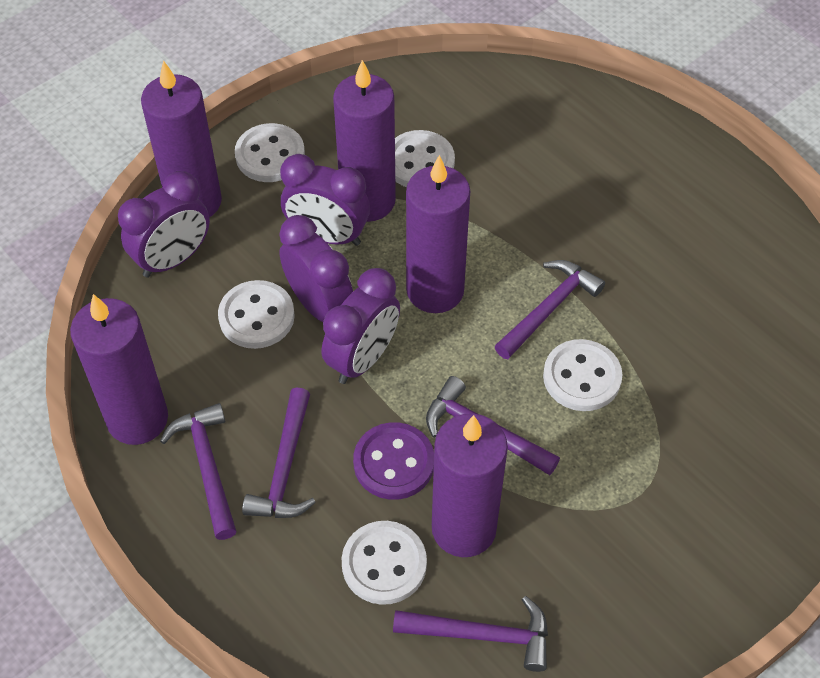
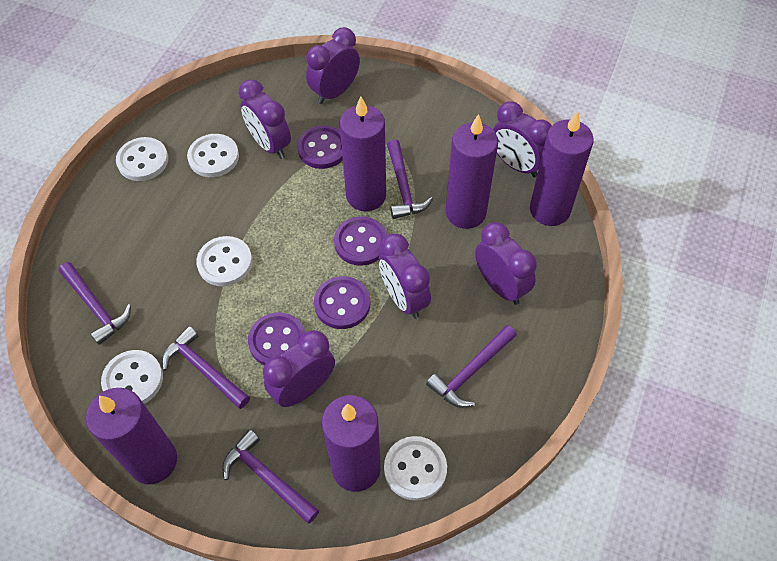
purple button: 1 -> 4
purple clock: 4 -> 6

